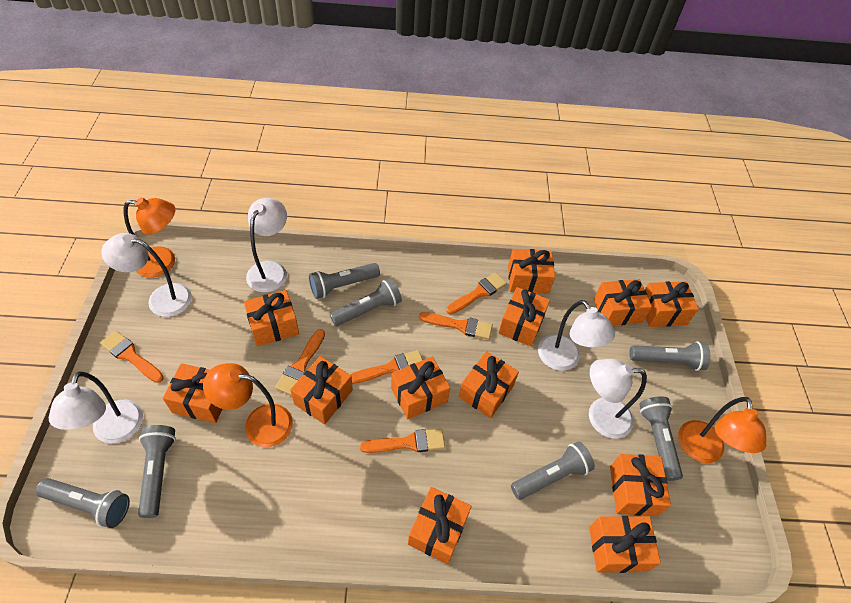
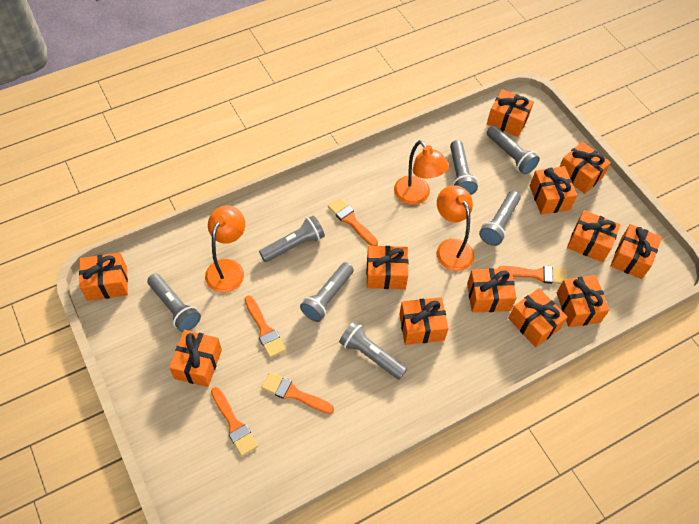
orange brush: 6 -> 5
white lamp: 5 -> 0

